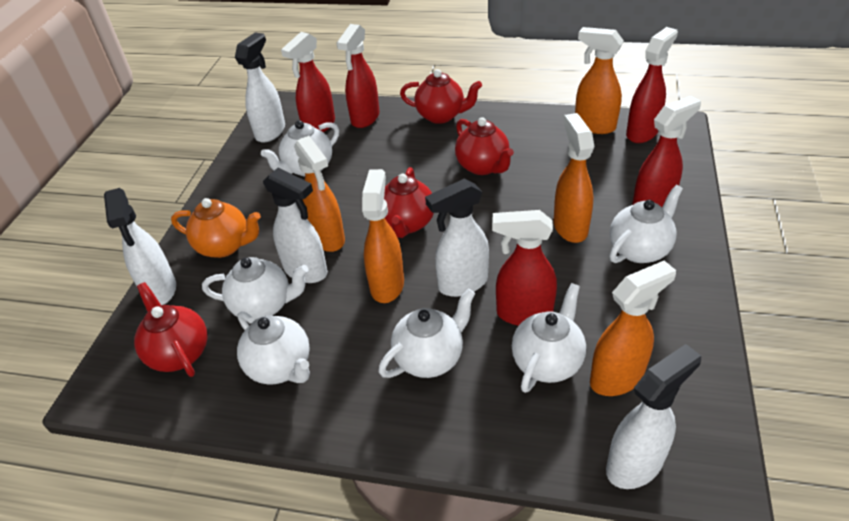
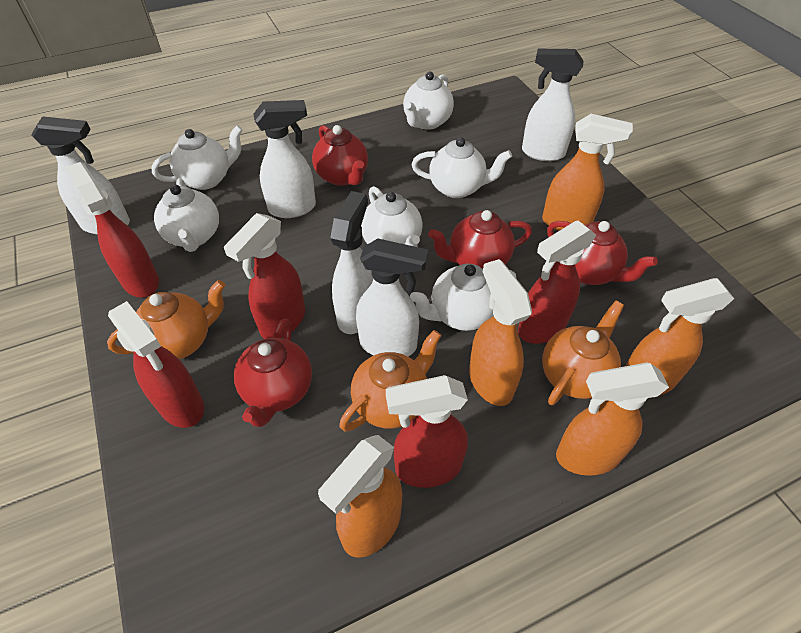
orange teapot: 1 -> 3

